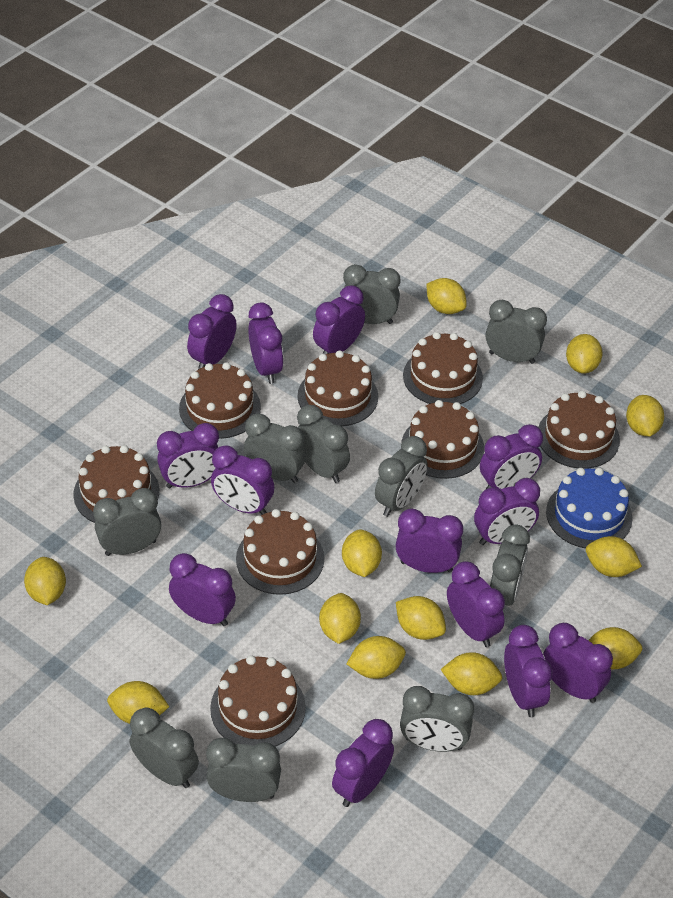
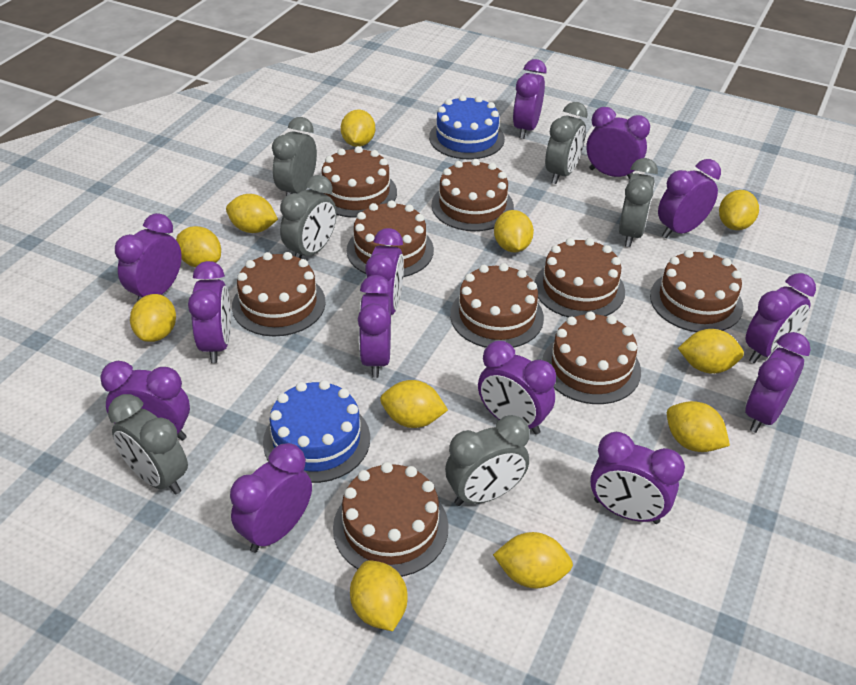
blue cake: 1 -> 2
brown cake: 8 -> 9
grey clock: 10 -> 6
yellow lemon: 12 -> 11

